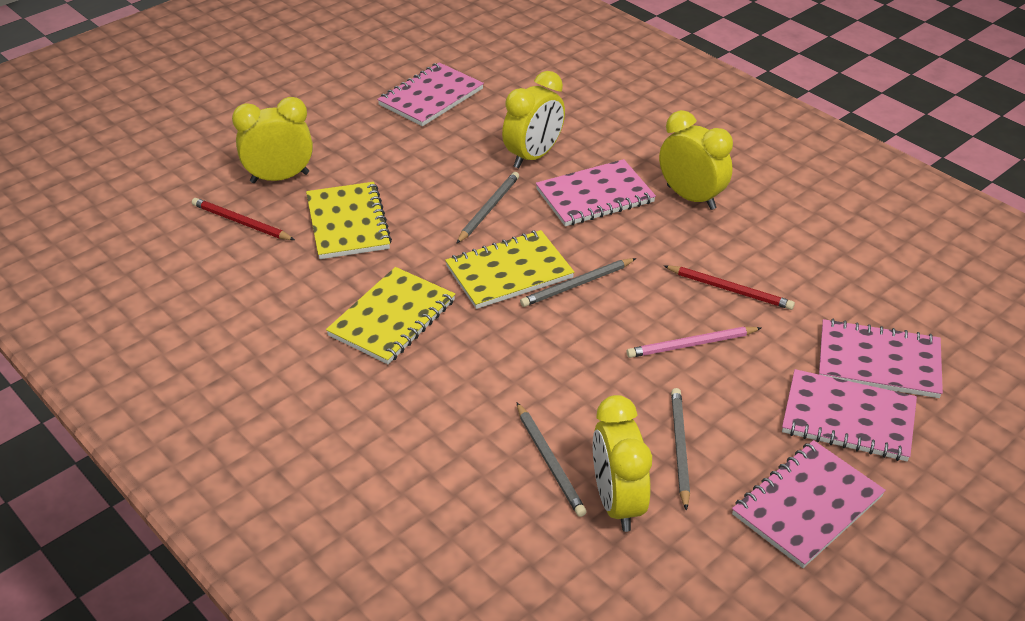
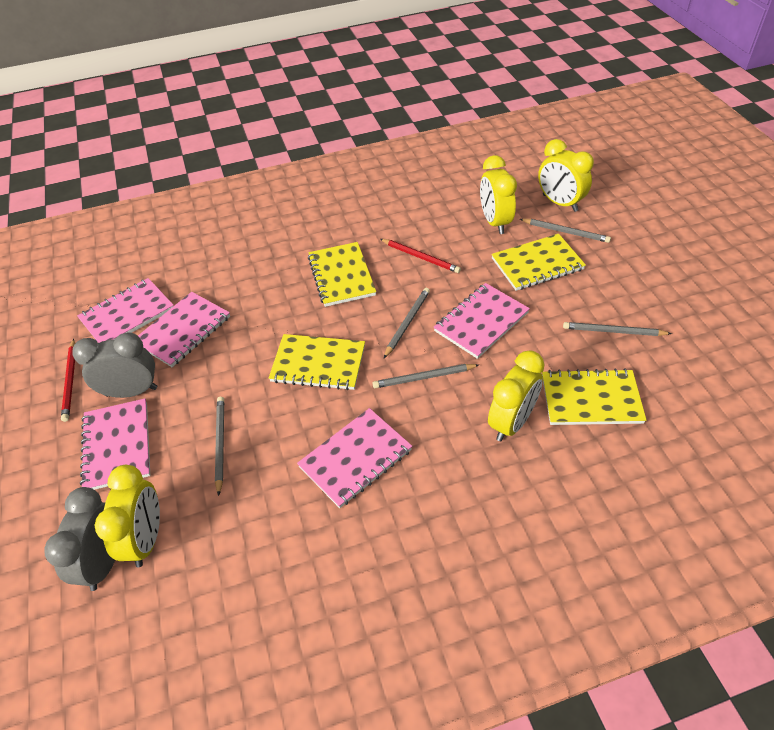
grey clock: 0 -> 2
grey pencil: 4 -> 5
pink pencil: 1 -> 0
yellow notebook: 3 -> 4

